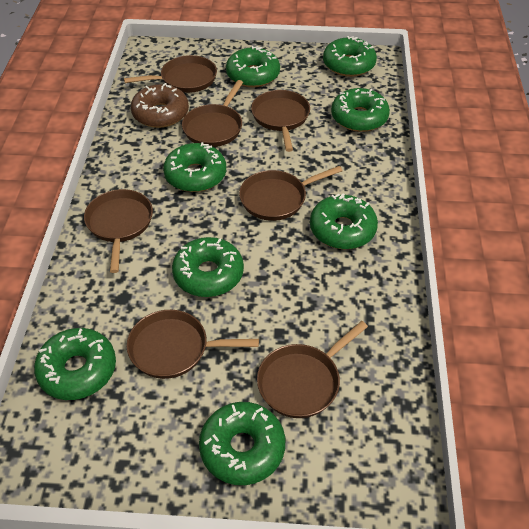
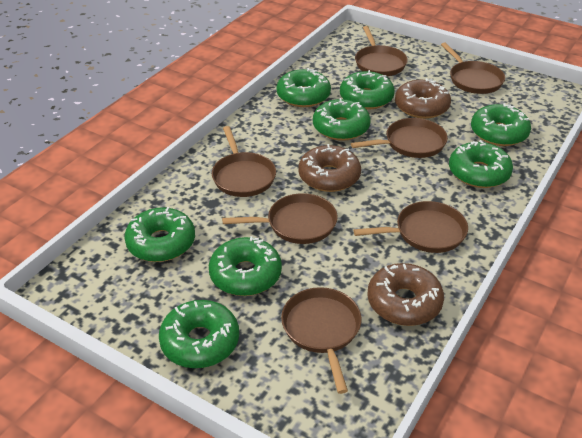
brown donut: 1 -> 3

